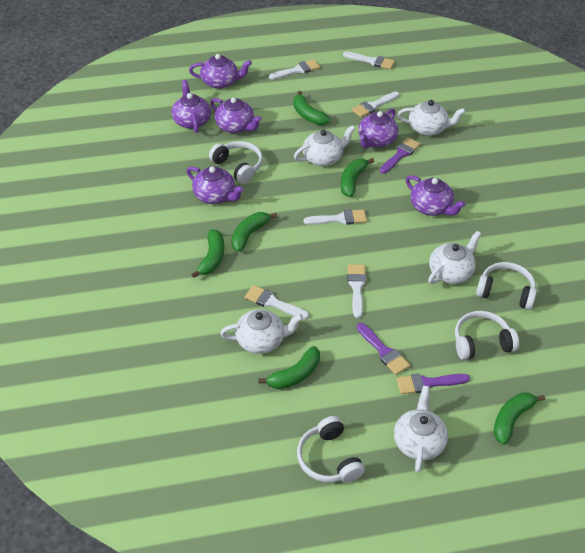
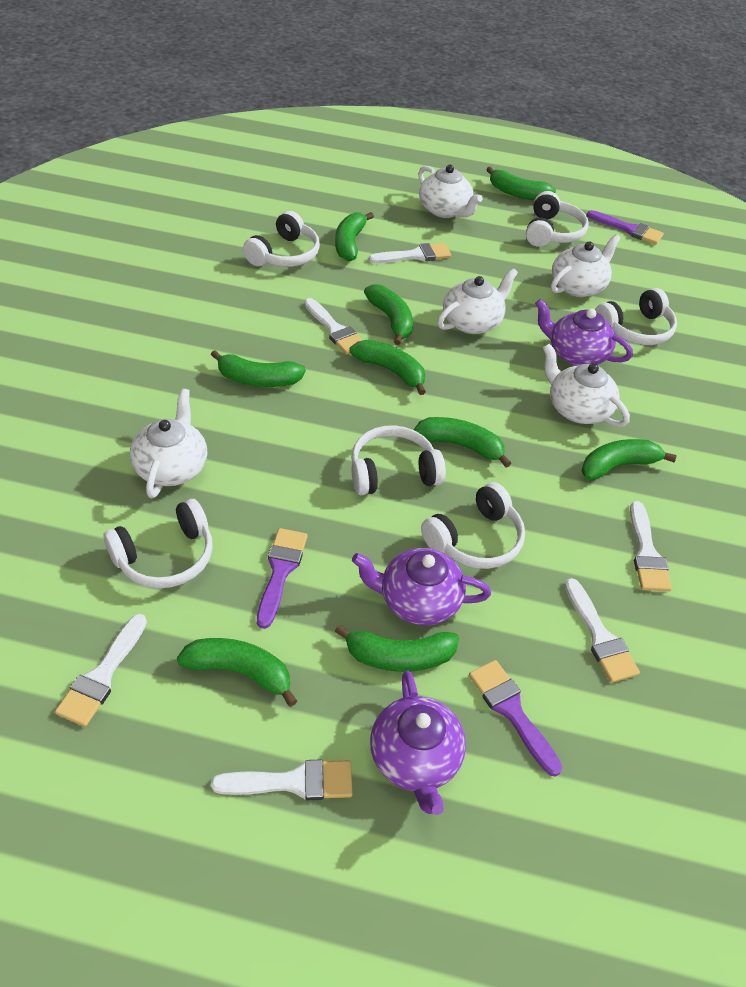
green banana: 6 -> 9
purple teapot: 6 -> 3
white headphones: 4 -> 6

